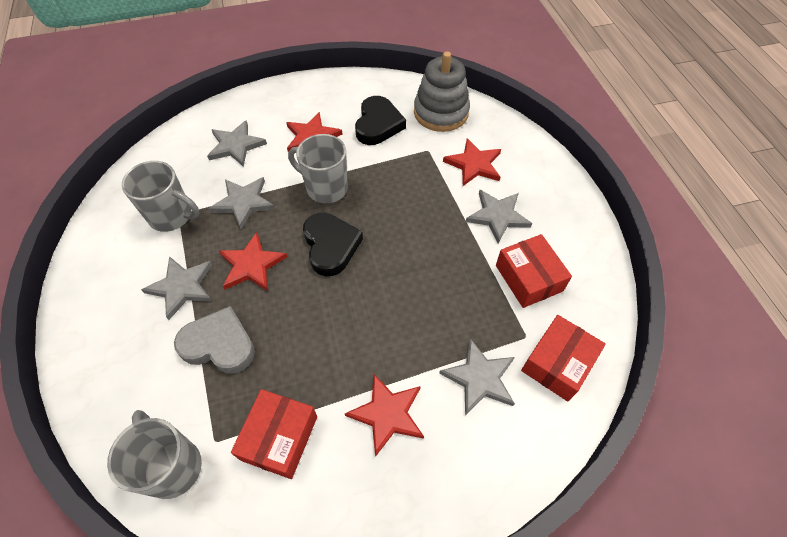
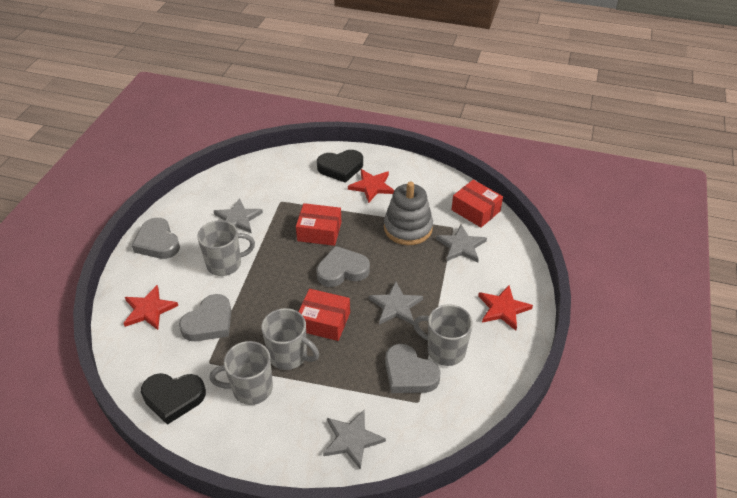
grey heart: 1 -> 4
grey mug: 3 -> 4
grey star: 5 -> 4
red star: 4 -> 3

